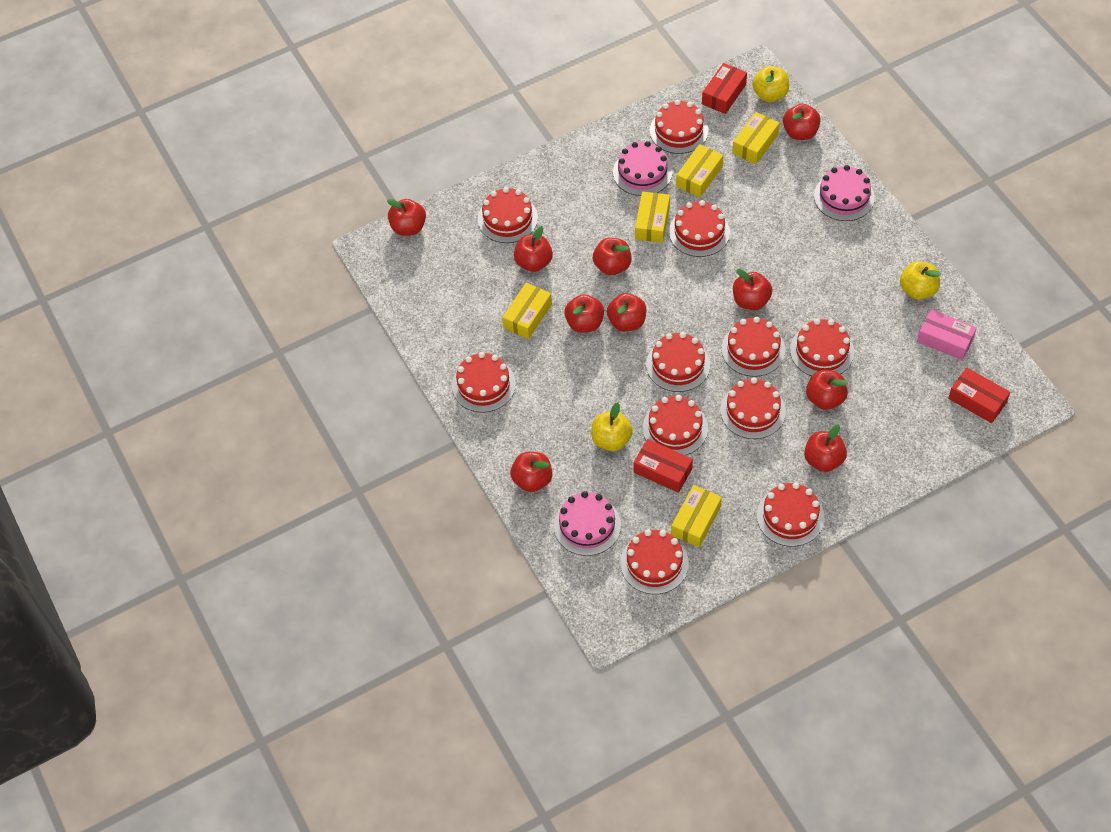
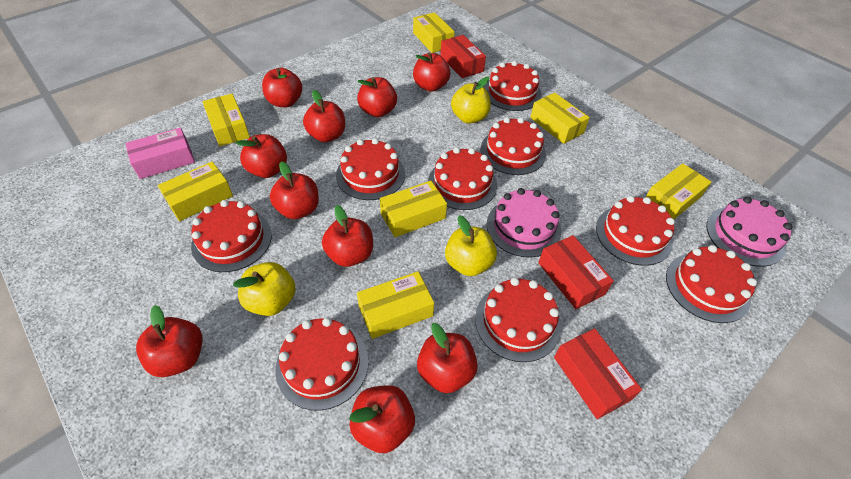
pink cake: 3 -> 2
red cake: 11 -> 9
yellow box: 5 -> 7

